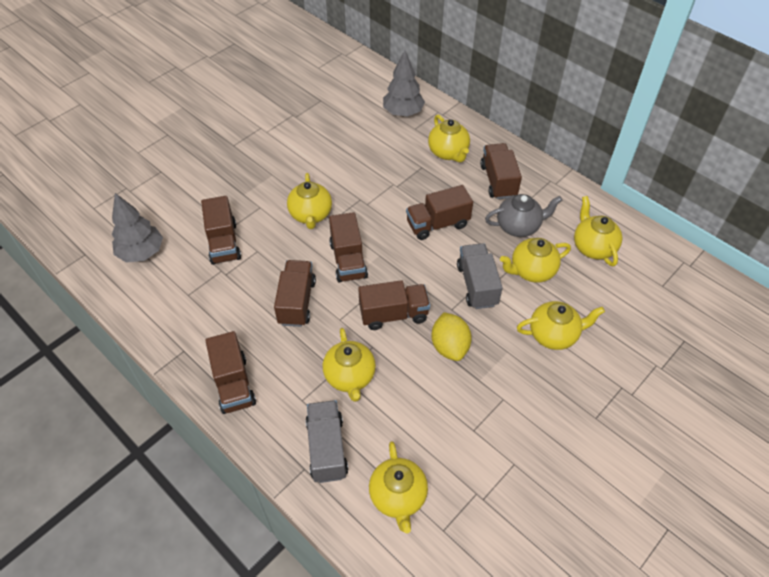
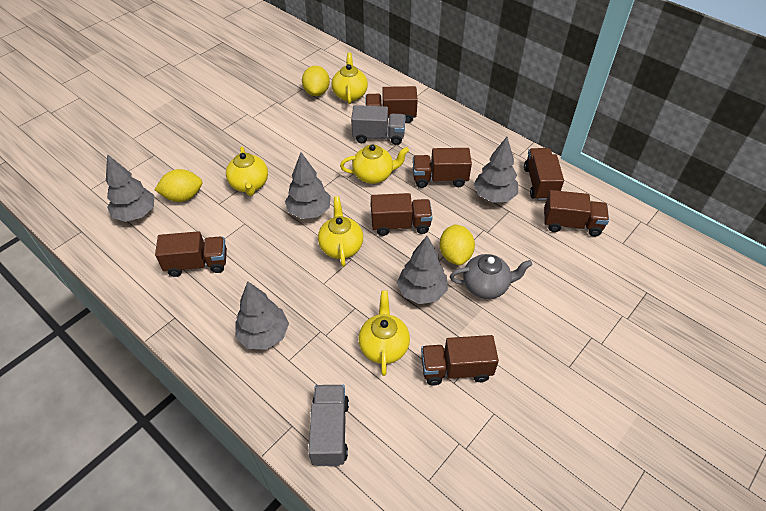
grey tree: 2 -> 5
yellow lemon: 1 -> 3
yellow teapot: 7 -> 5

